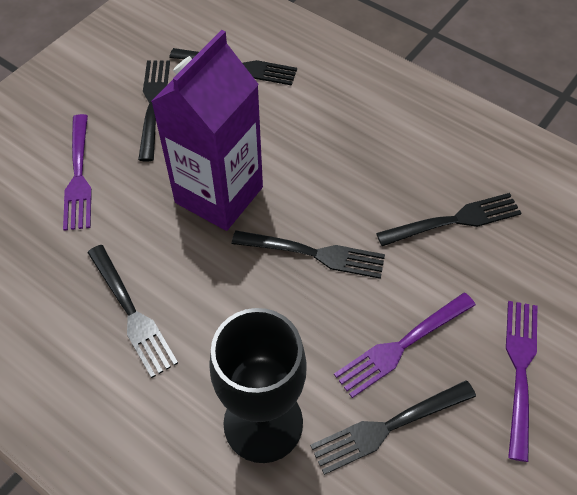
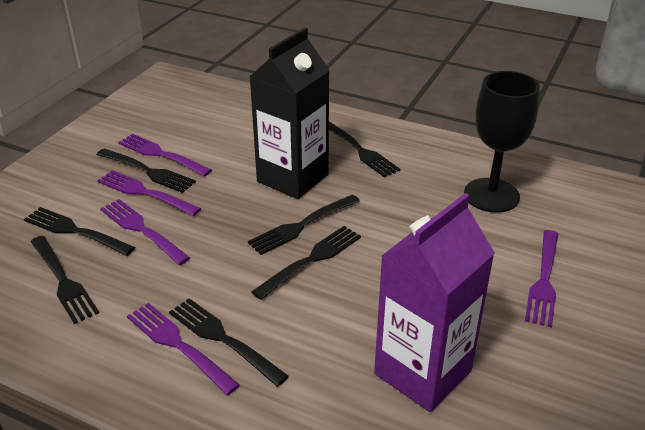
black carton: 0 -> 1
black fork: 6 -> 7
purple fork: 3 -> 5

